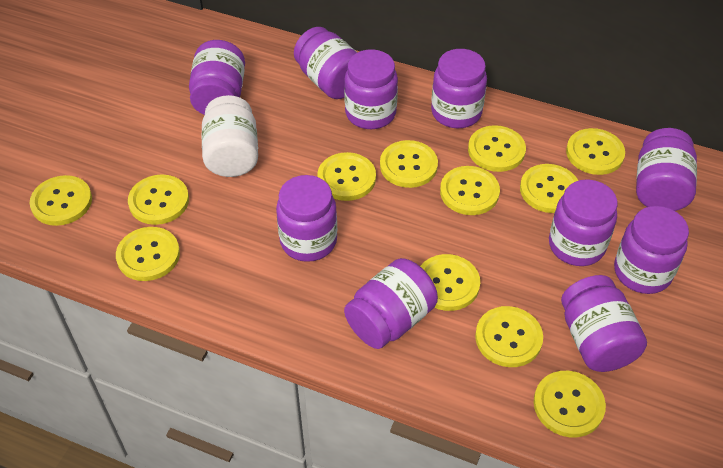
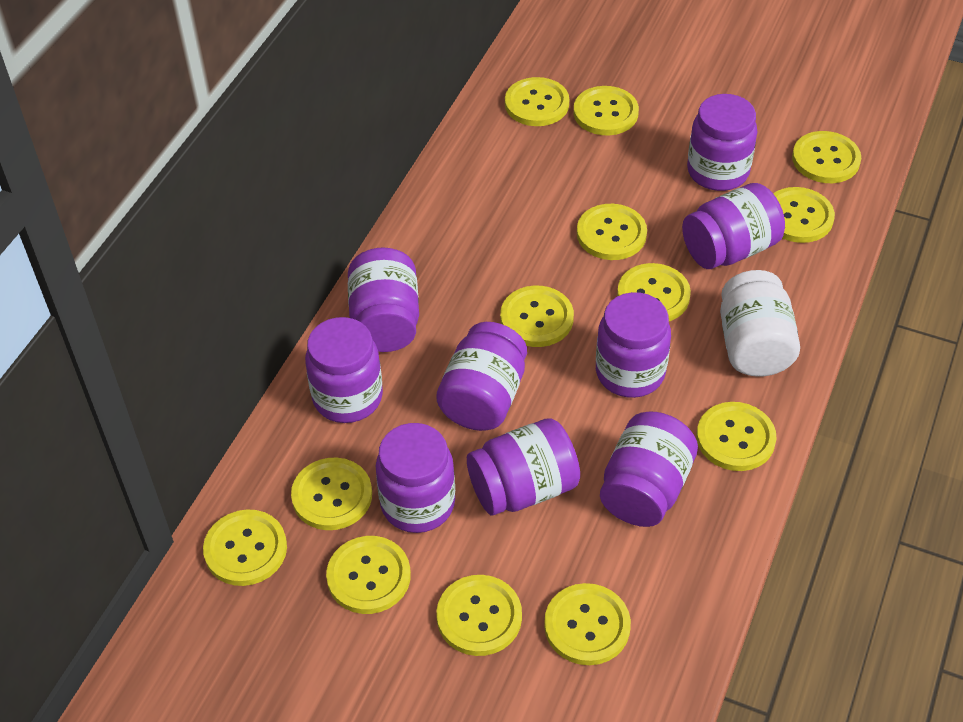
purple jar: 10 -> 9
yellow button: 12 -> 13

